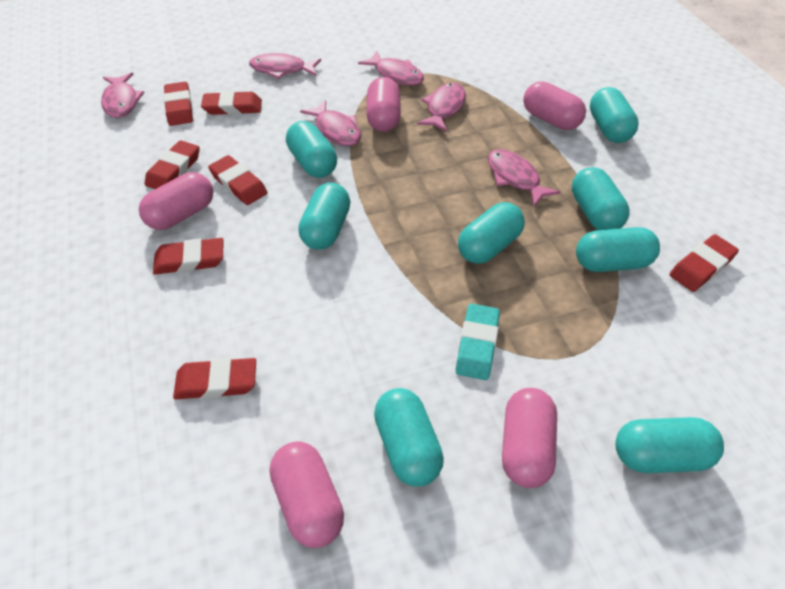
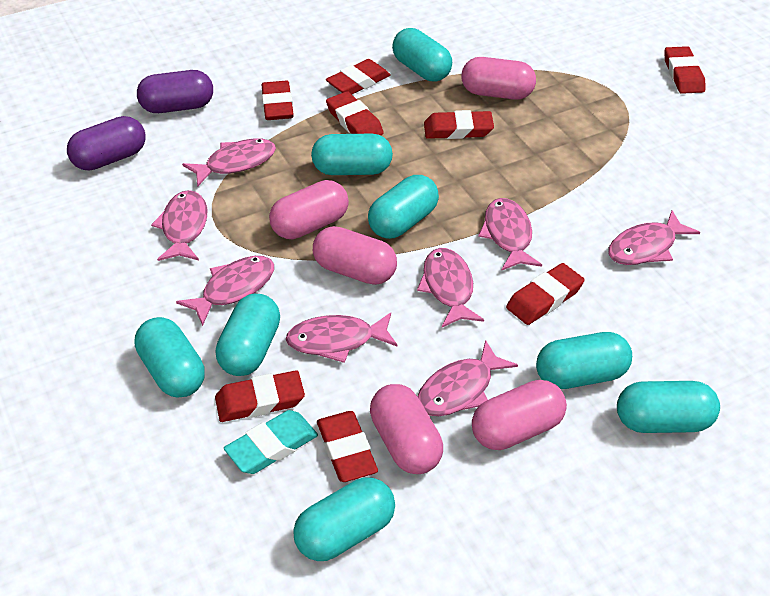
pink fish: 6 -> 8
purple capsule: 0 -> 2
red eraser: 7 -> 8

